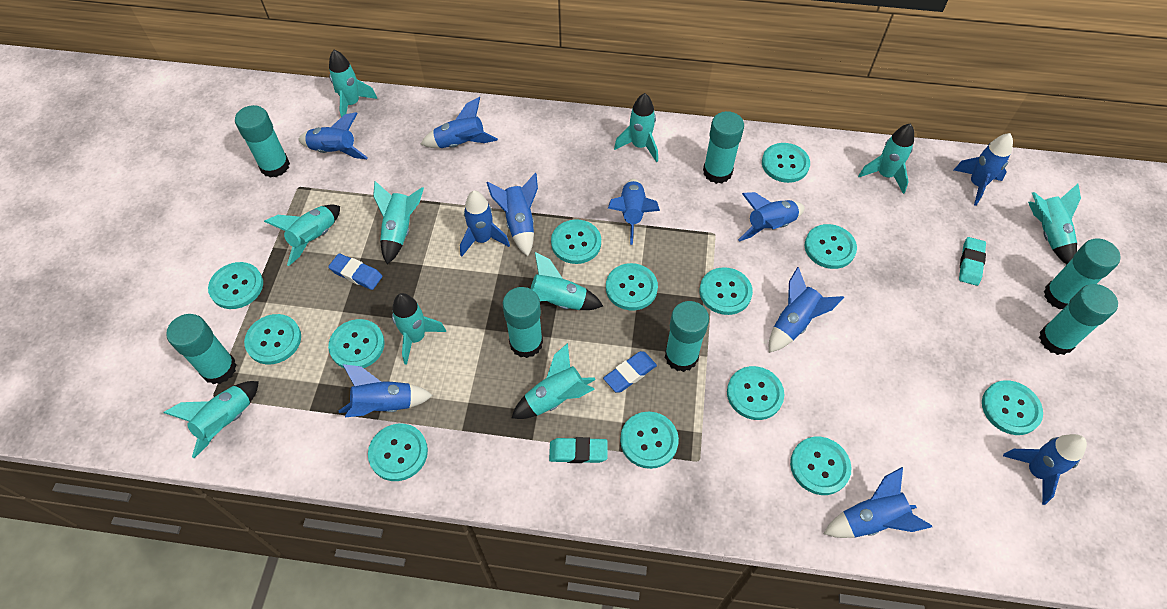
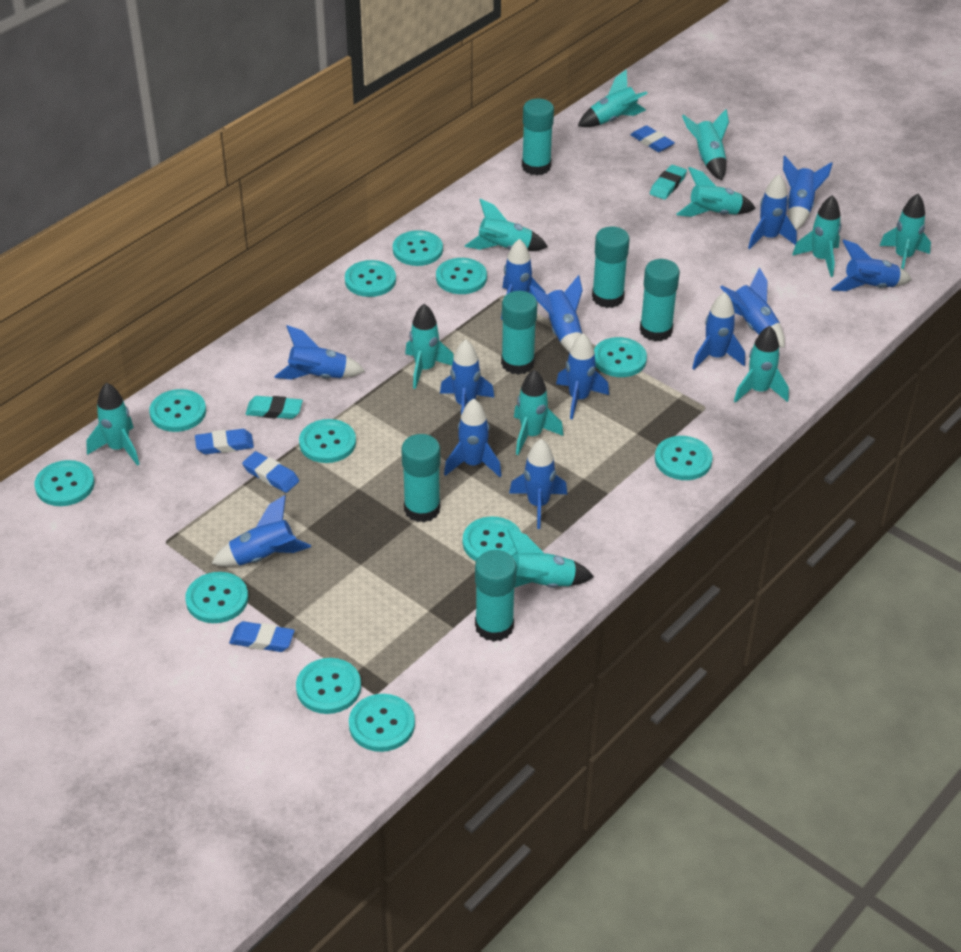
blue eraser: 2 -> 4
blue rocket: 11 -> 13
turquoise button: 13 -> 12
turquoise glue stick: 7 -> 6
turquoise rocket: 10 -> 11

